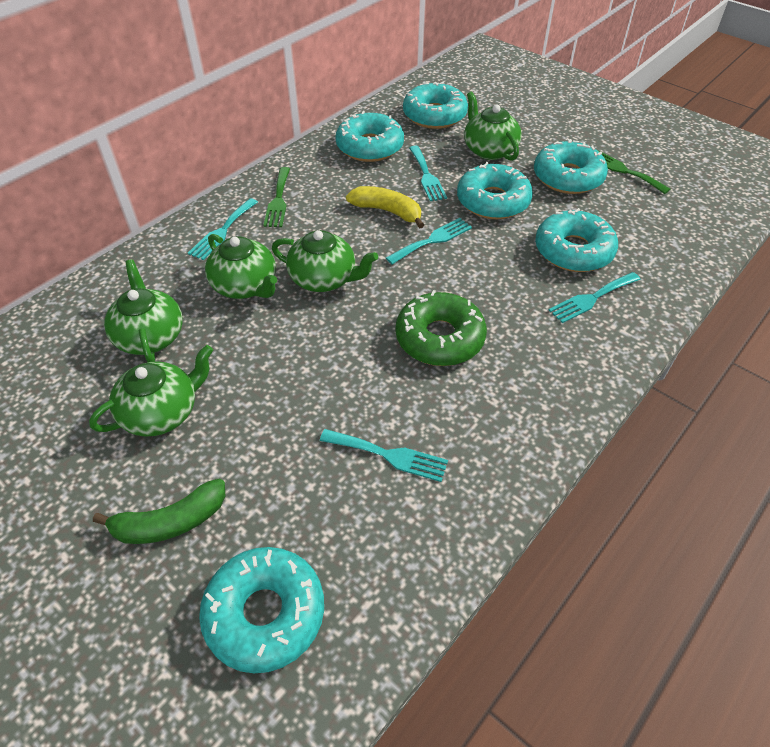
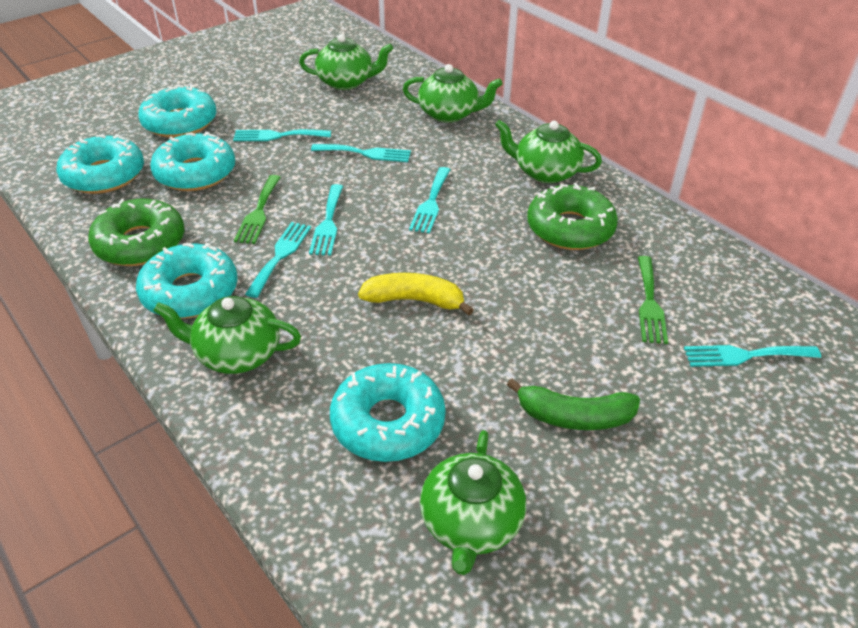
green donut: 1 -> 2
turquoise donut: 6 -> 5
turquoise fork: 5 -> 6

